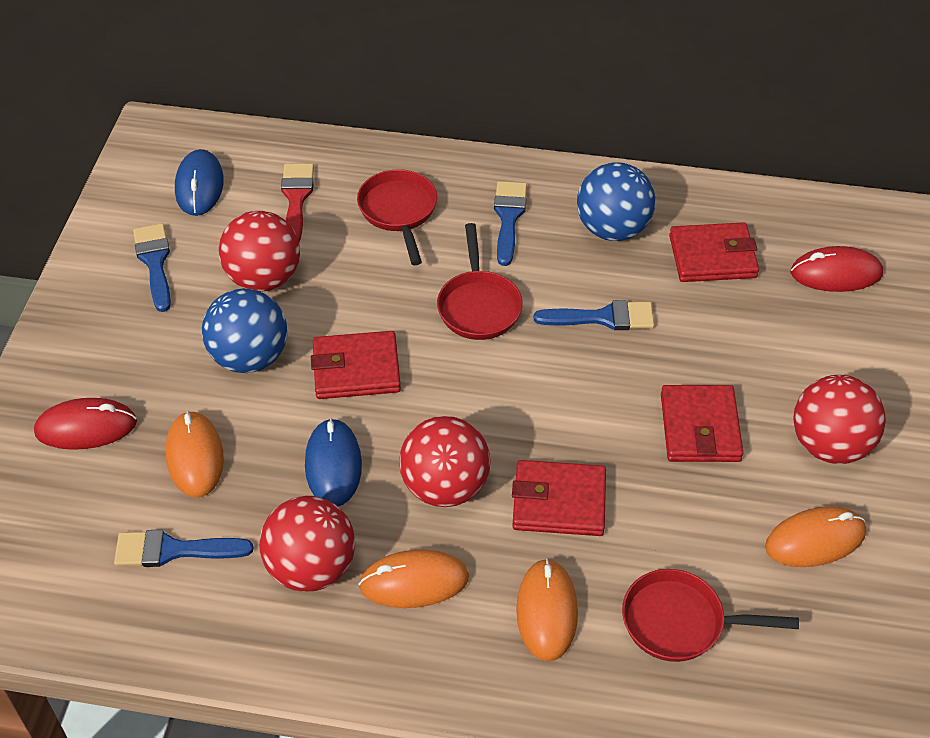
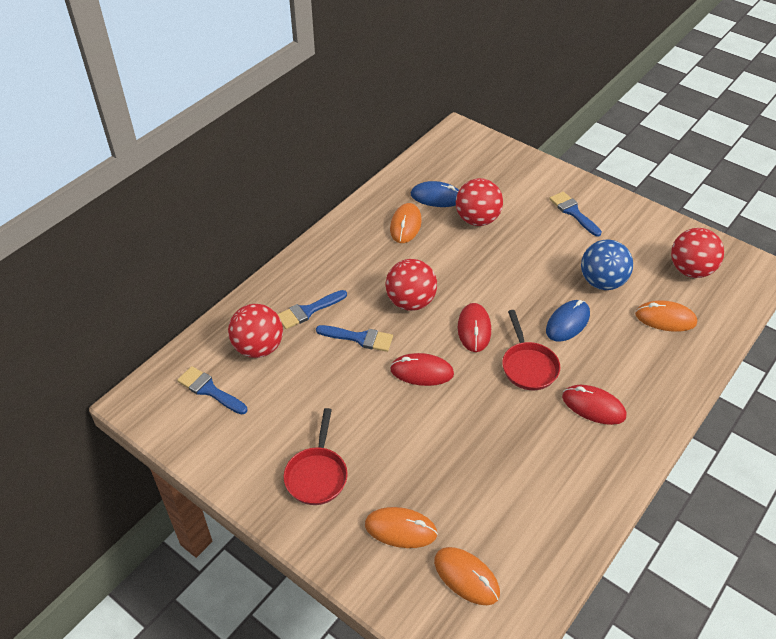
blue ball: 2 -> 1
red brush: 1 -> 0
red mouse: 2 -> 3
red pan: 3 -> 2
red wallet: 4 -> 0

